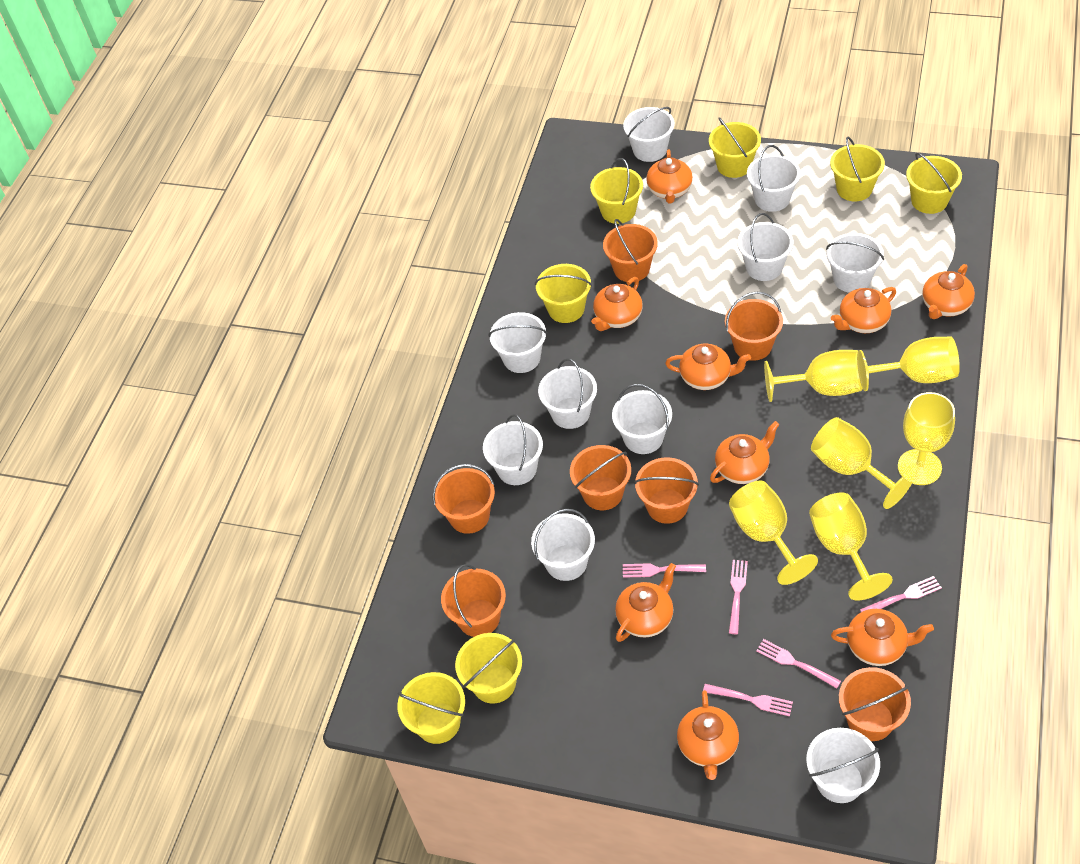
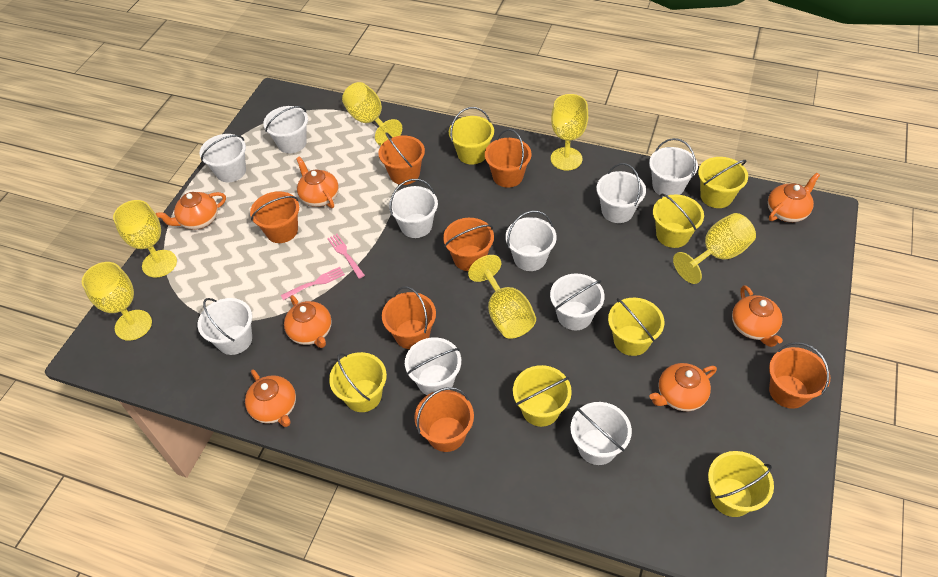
orange teapot: 9 -> 7
pink fork: 5 -> 2

